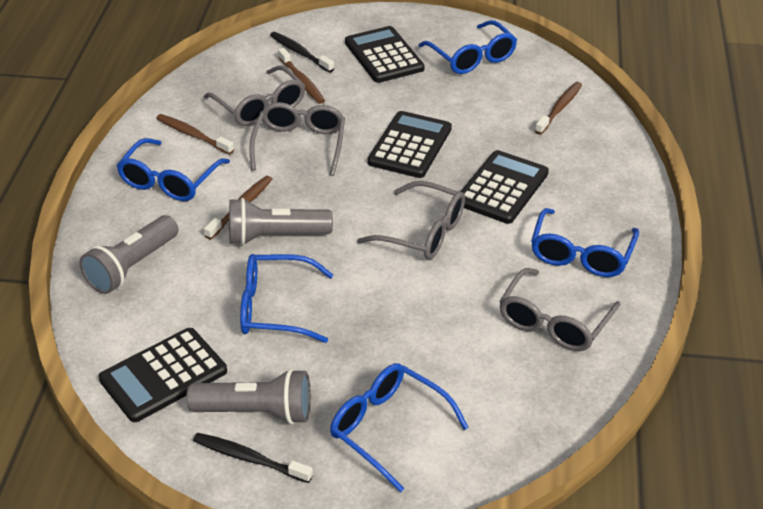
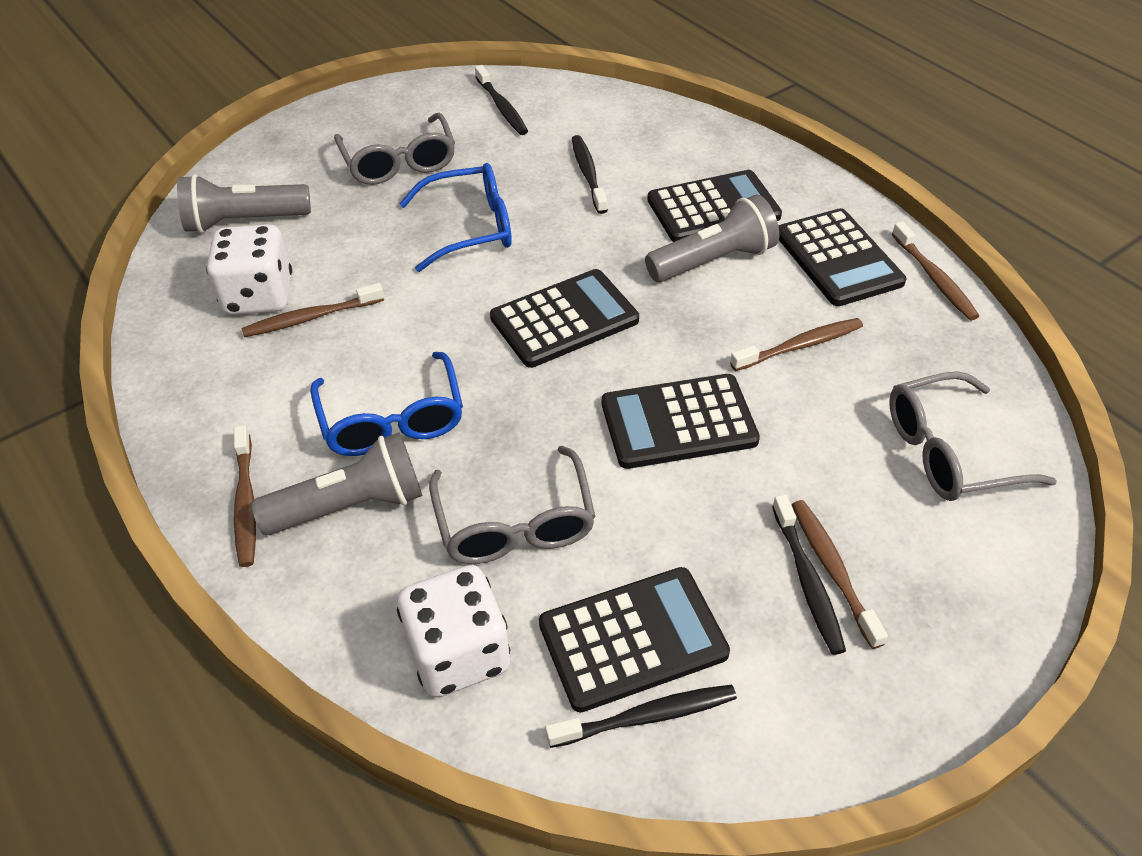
black calculator: 4 -> 5
black toothbrush: 2 -> 4
blue glasses: 5 -> 2
brown toothbrush: 4 -> 5
grey glasses: 4 -> 3
white dice: 0 -> 2

